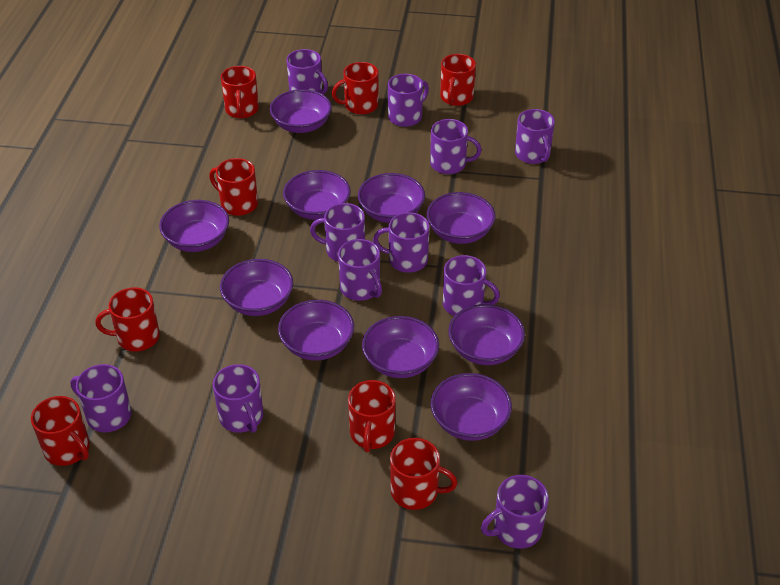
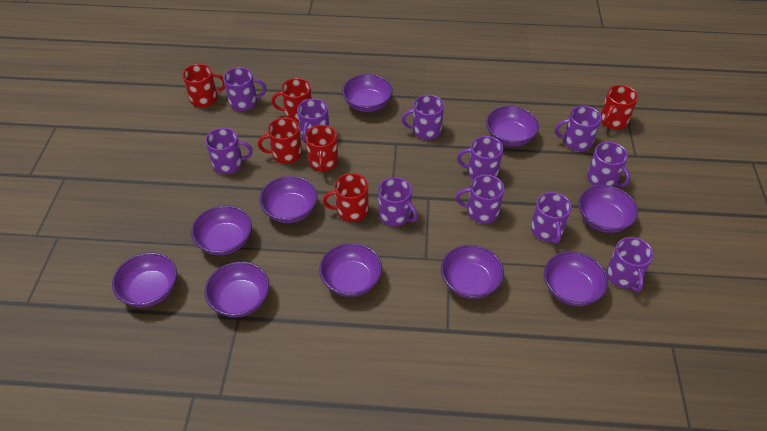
red mug: 8 -> 6

